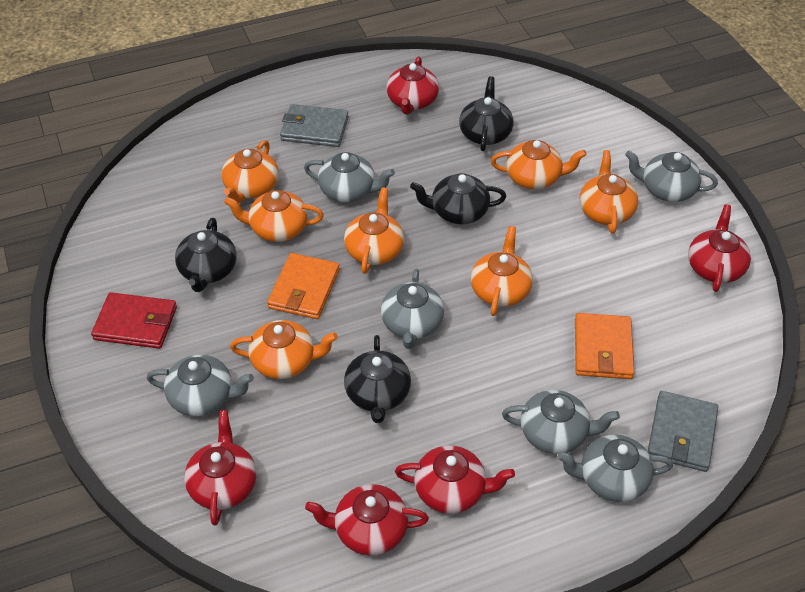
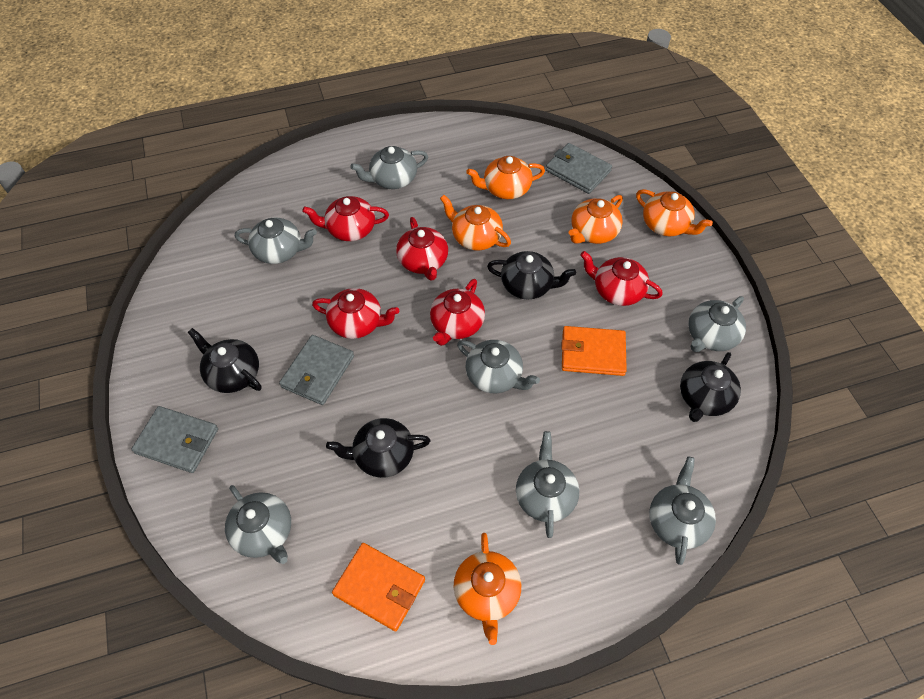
grey teapot: 6 -> 7
grey wallet: 2 -> 3
orange teapot: 7 -> 5
red wallet: 1 -> 0

